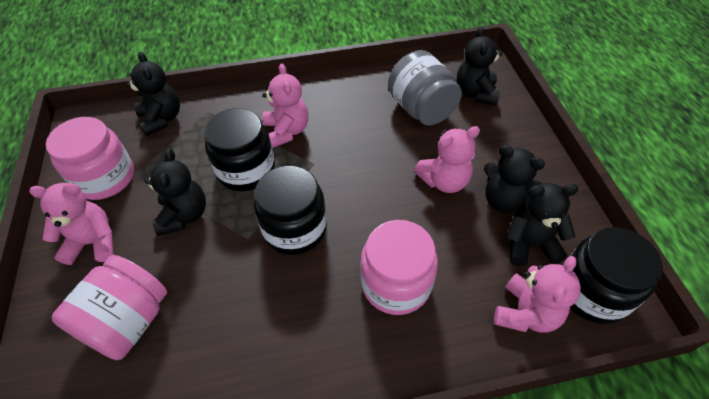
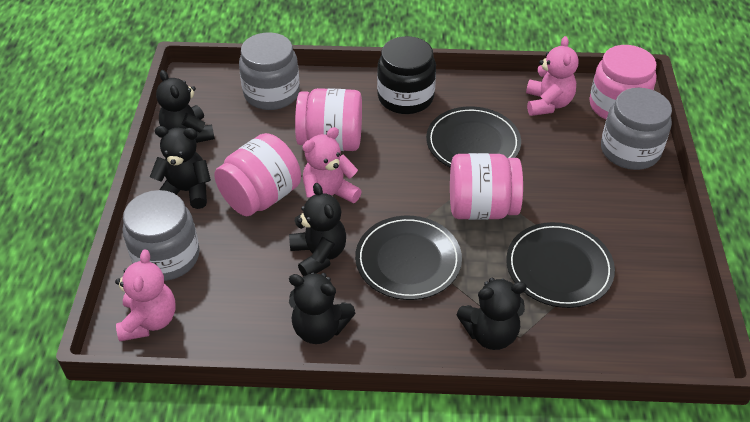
black jar: 3 -> 1
black plate: 0 -> 3
grey jar: 1 -> 3
pink jar: 3 -> 4
pink teddy bear: 4 -> 3

